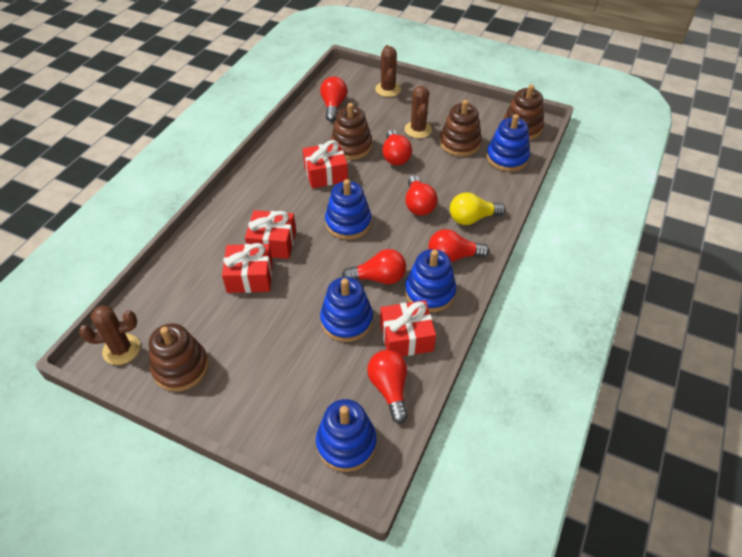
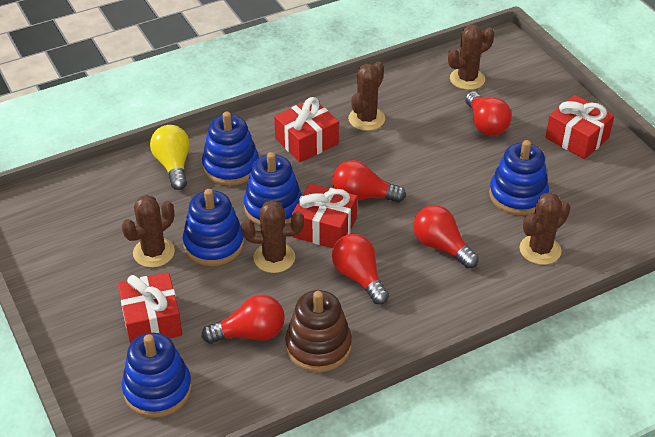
brown cactus: 3 -> 5
brown stacking toy: 4 -> 1
red light bulb: 6 -> 5

